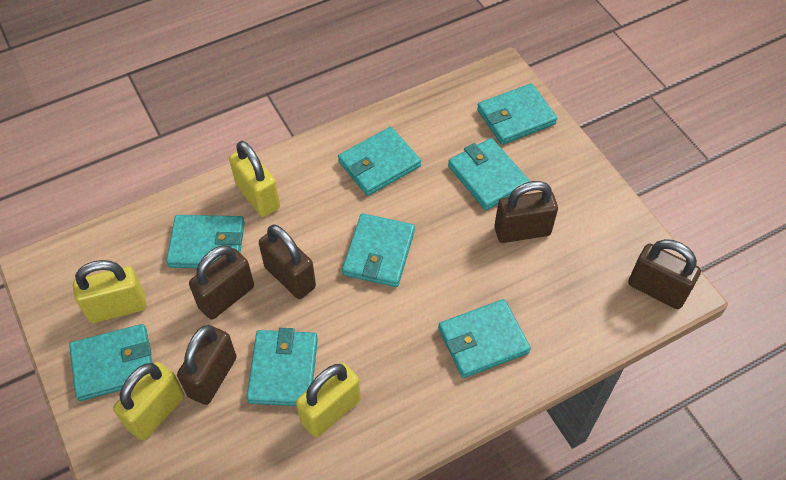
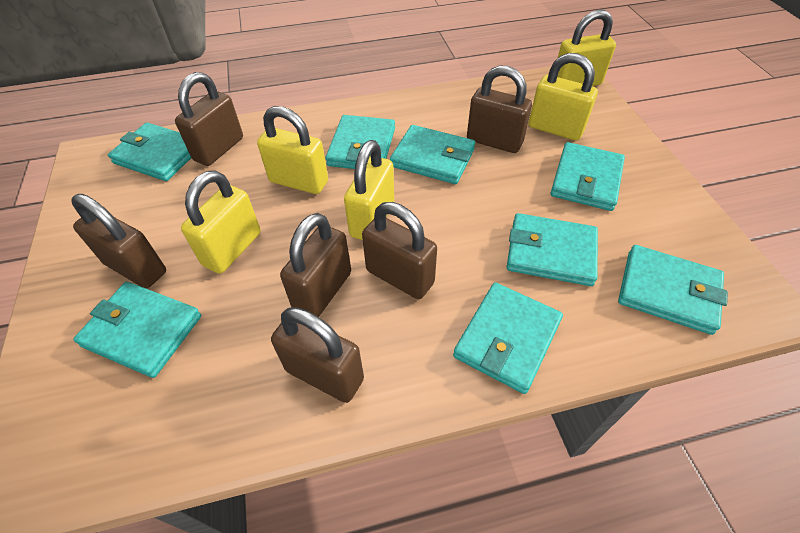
brown padlock: 5 -> 6
yellow padlock: 4 -> 5

